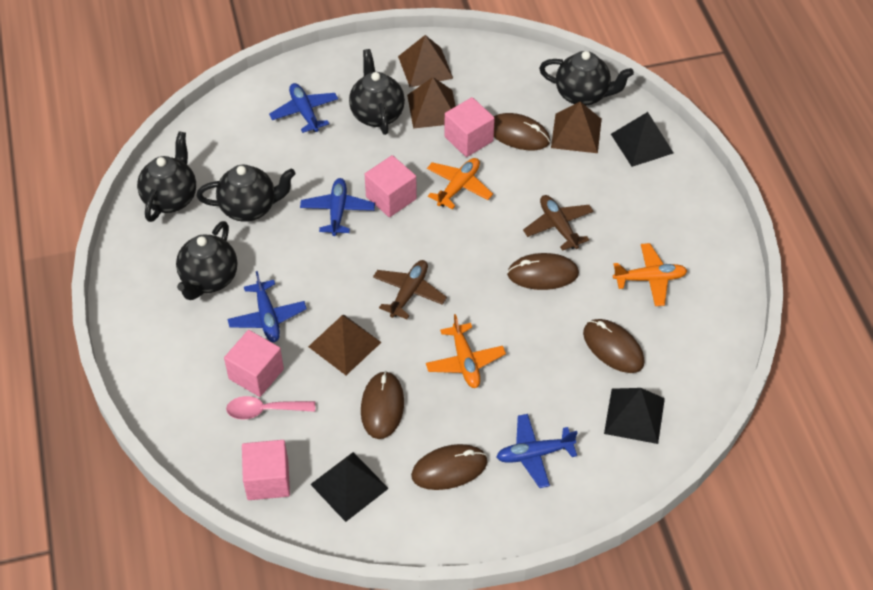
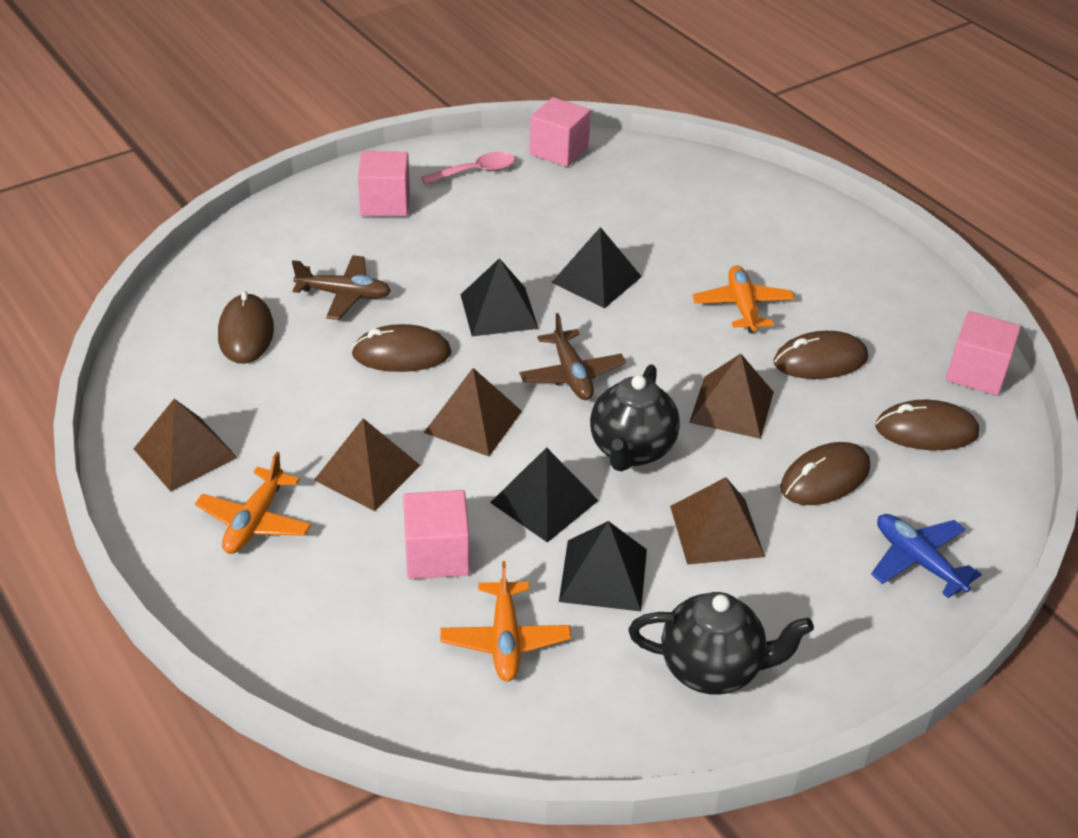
black pyramid: 3 -> 4
black teapot: 5 -> 2
blue plane: 4 -> 1
brown pyramid: 4 -> 5

